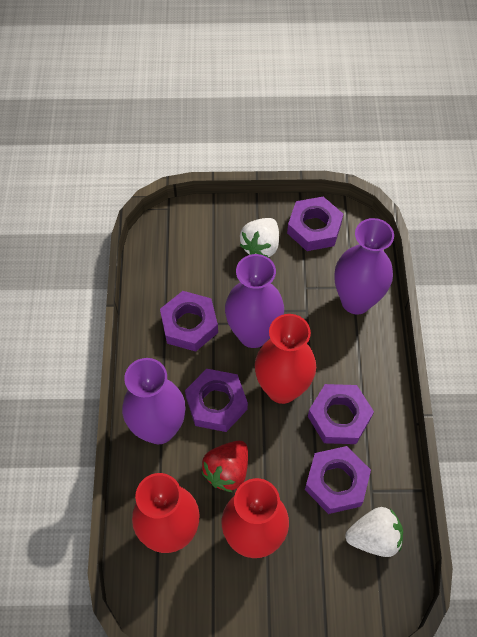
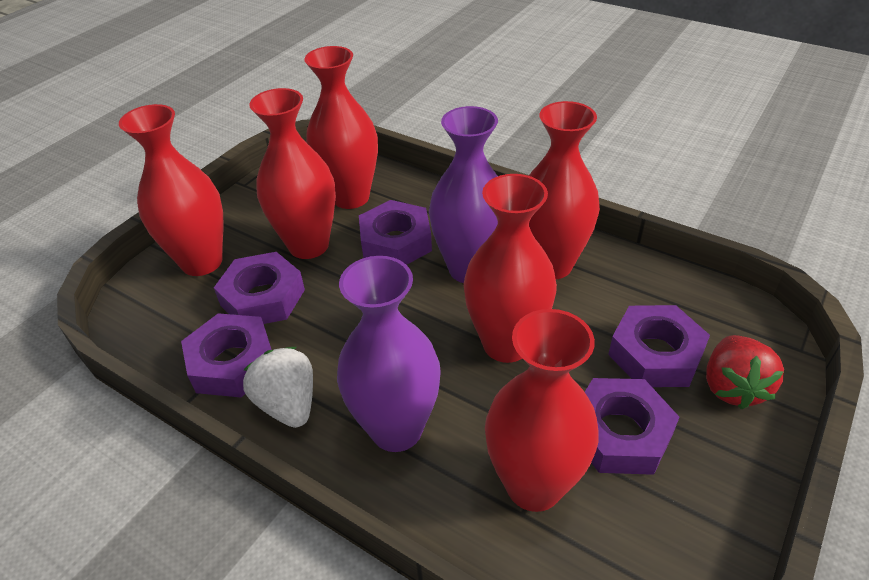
purple vase: 3 -> 2
red vase: 3 -> 6
white strawberry: 2 -> 1

